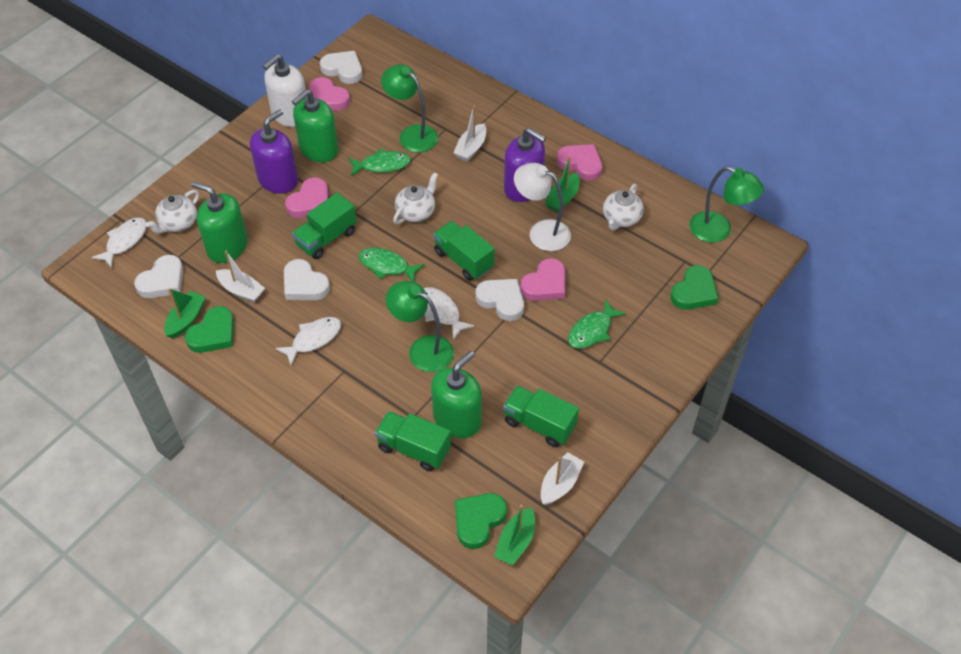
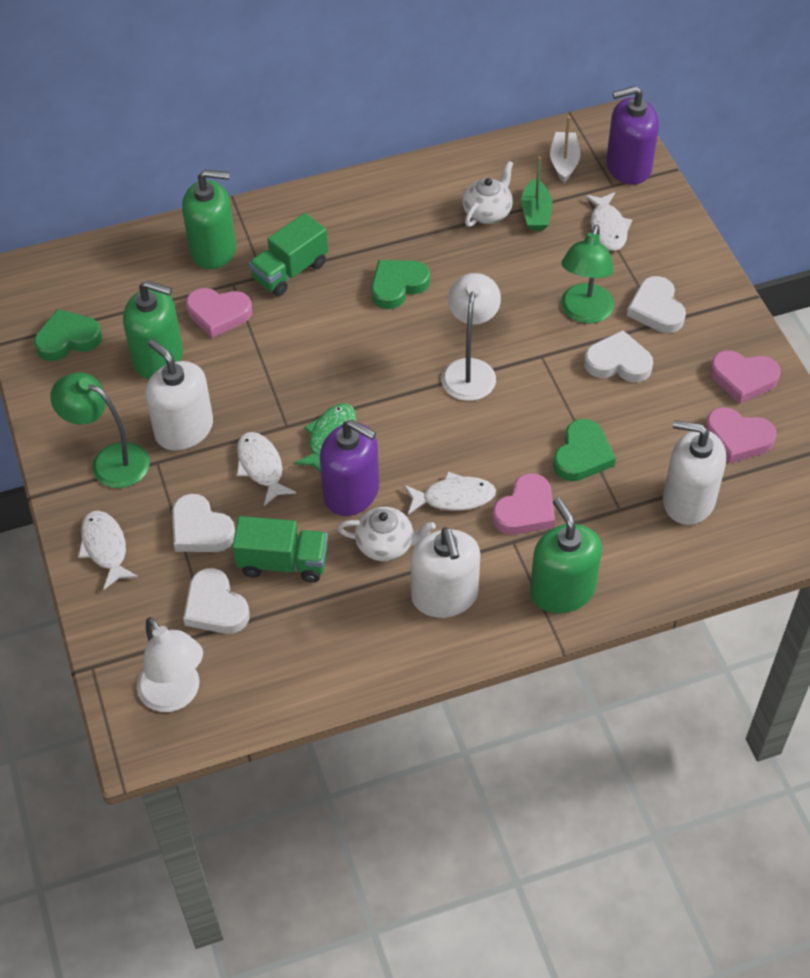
green boat: 3 -> 1
green fish: 3 -> 1
green lamp: 3 -> 2
green truck: 4 -> 2
white boat: 3 -> 1
white fish: 3 -> 4
white lamp: 1 -> 2
white soap dispenser: 1 -> 3
white teapot: 3 -> 2

